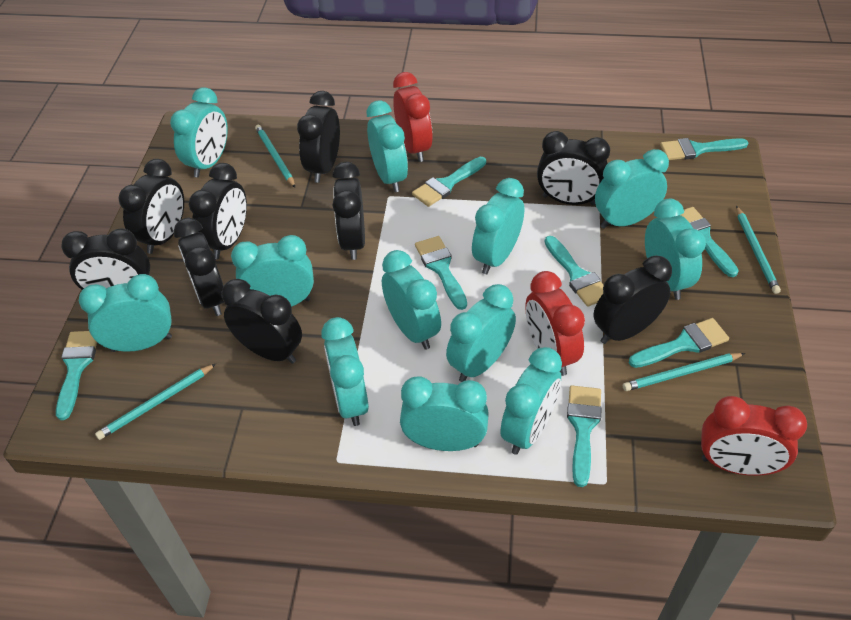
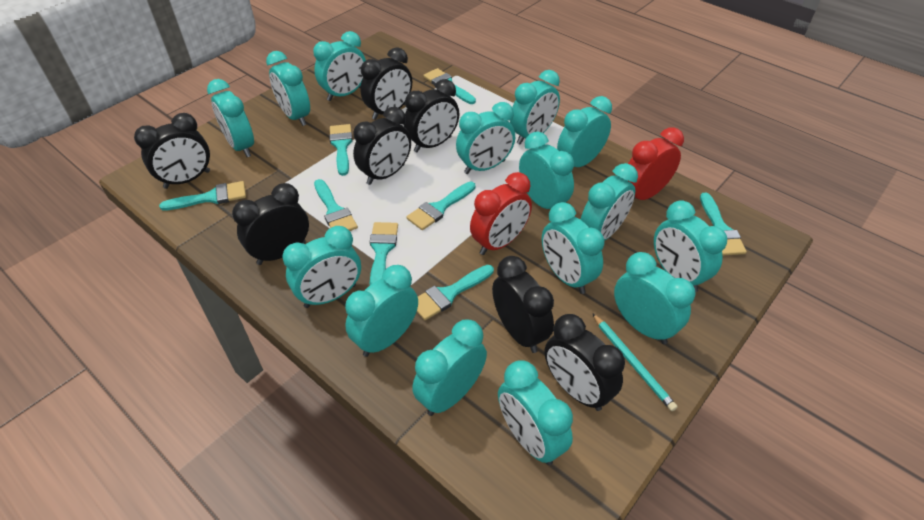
black clock: 9 -> 7
red clock: 3 -> 2
turquoise clock: 12 -> 15
turquoise pencil: 4 -> 1

